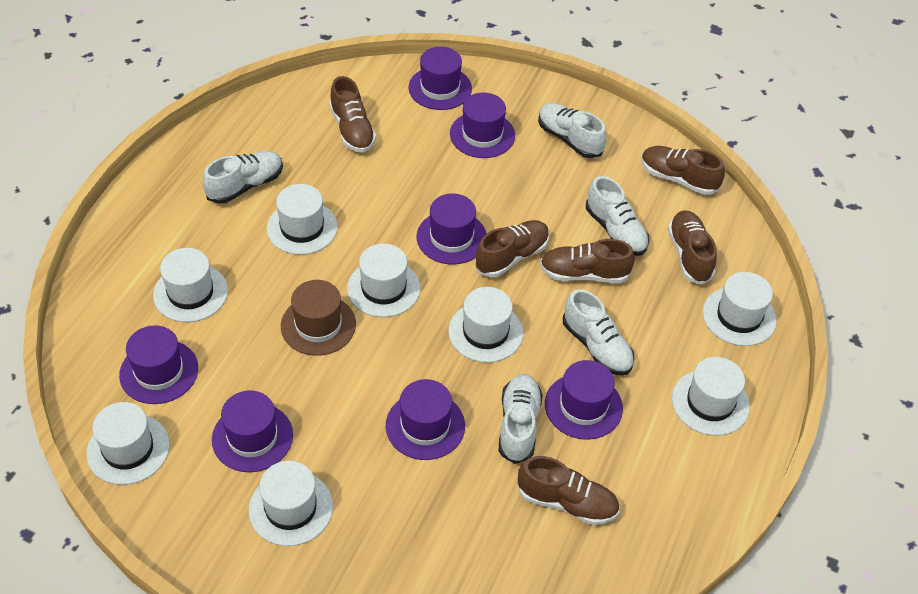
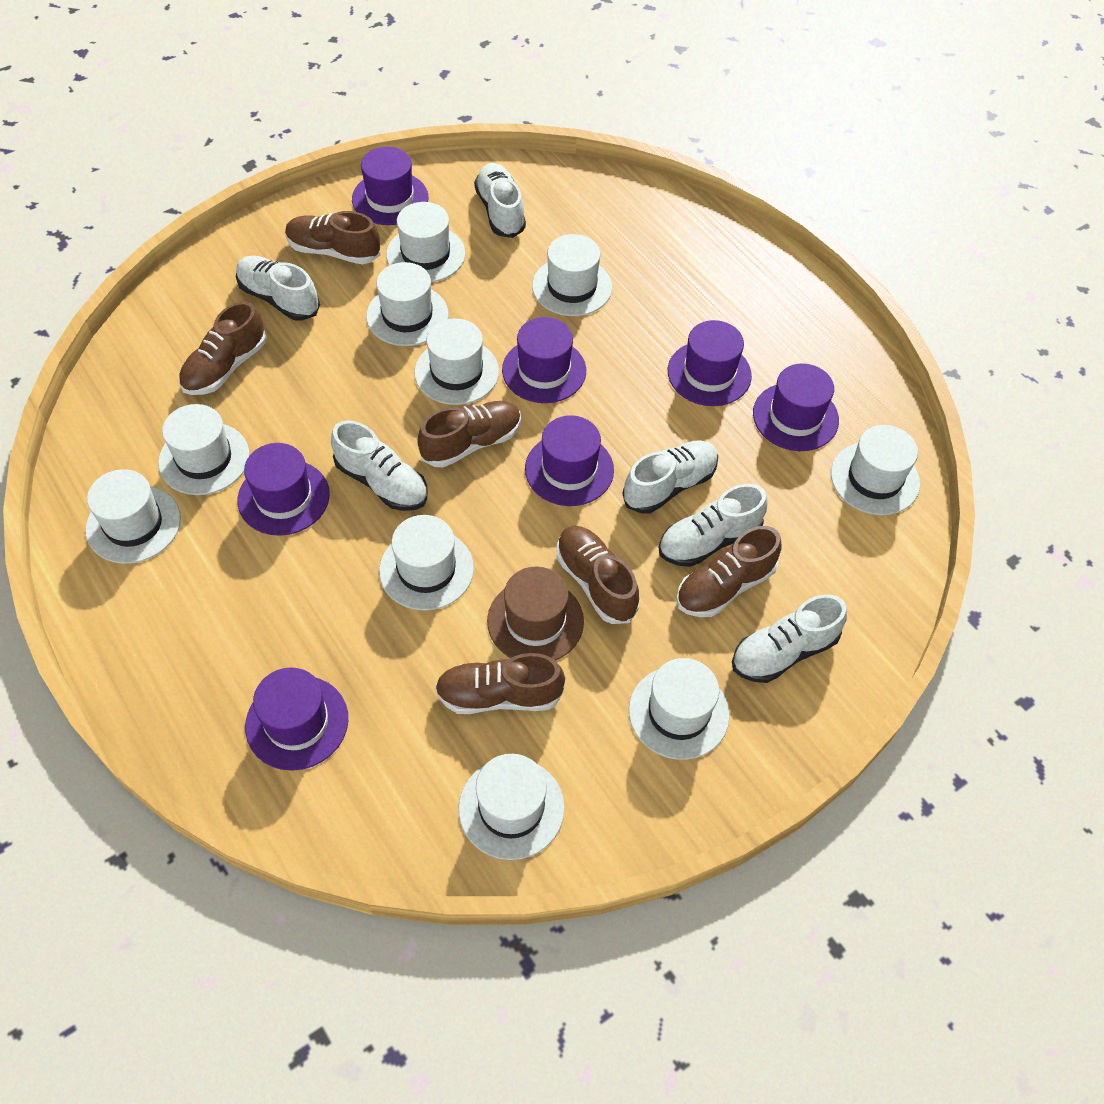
white hat: 8 -> 10
white shoe: 5 -> 6

